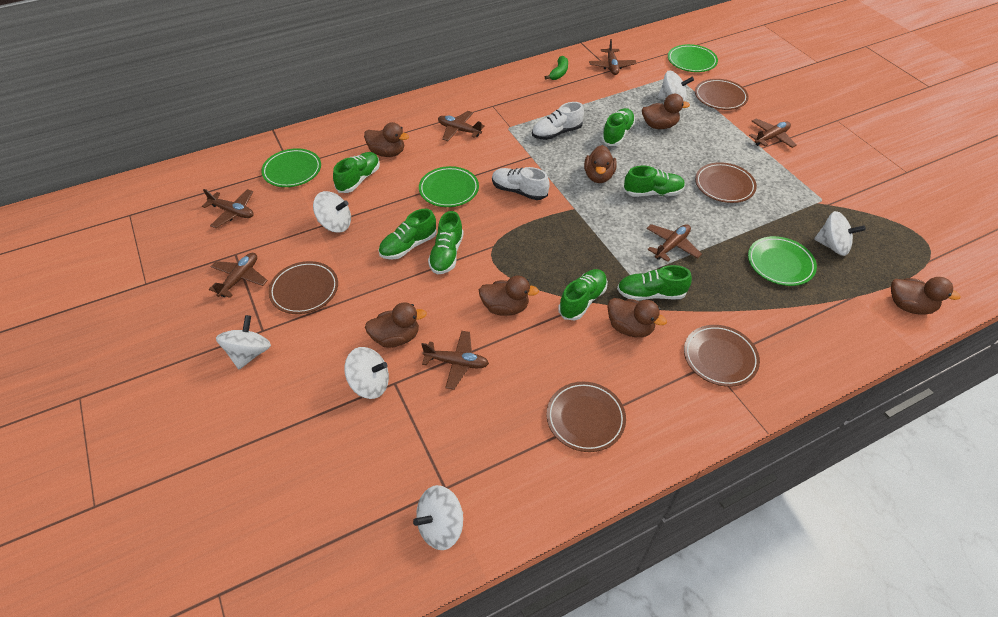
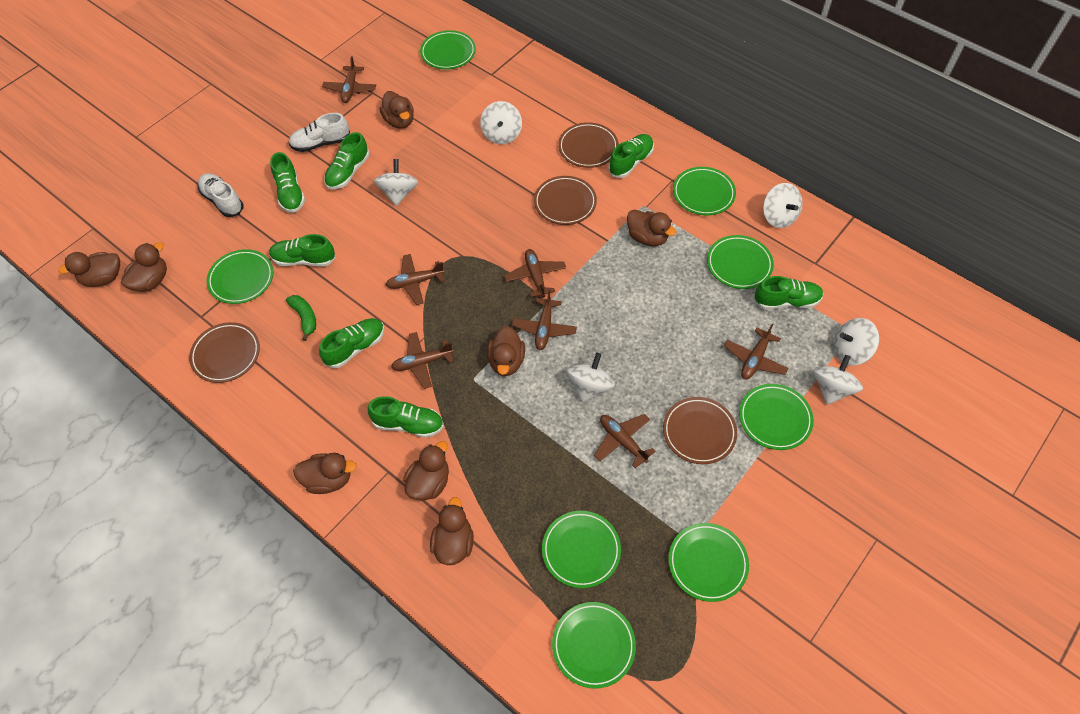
brown duck: 7 -> 8
brown plate: 5 -> 4
green plate: 4 -> 8

